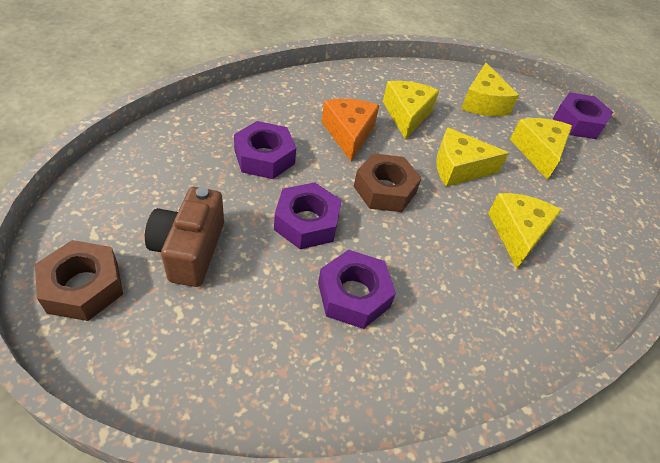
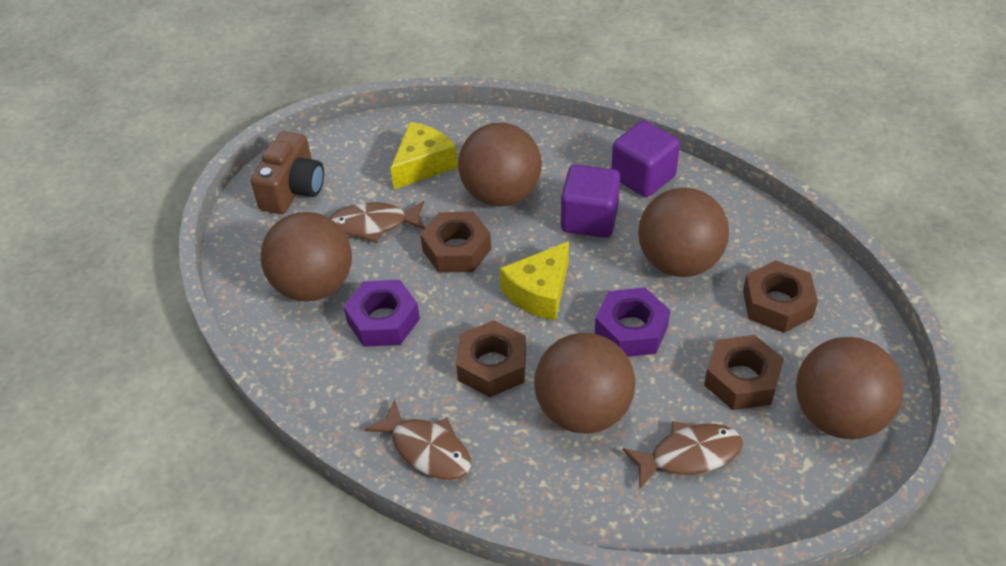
brown ball: 0 -> 5
brown fish: 0 -> 3
brown nut: 2 -> 4
orange cheese: 1 -> 0
purple cube: 0 -> 2
purple nut: 4 -> 2
yellow cheese: 5 -> 2

